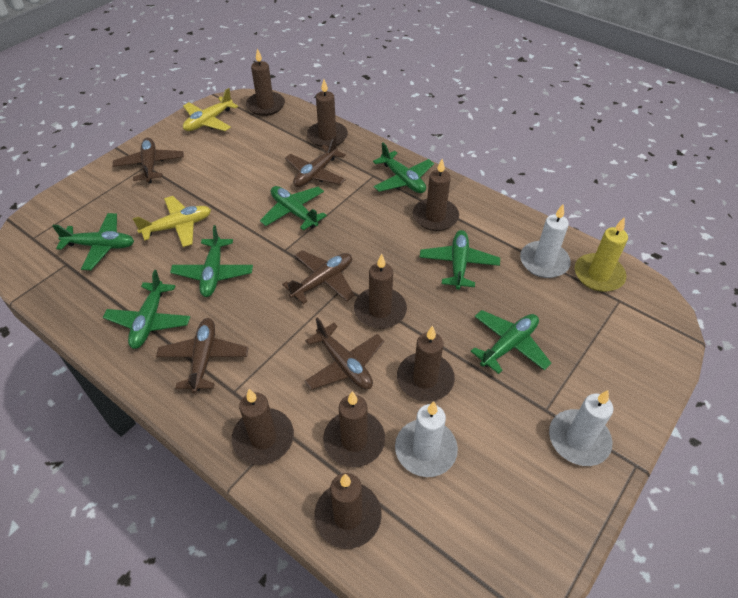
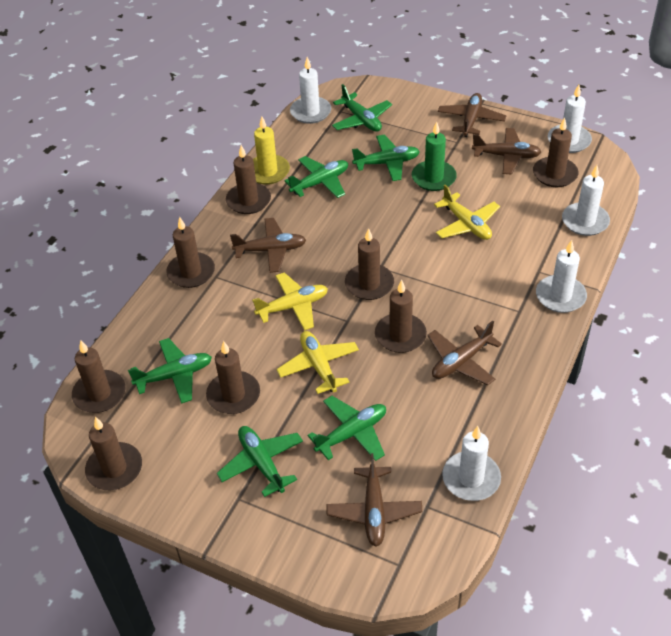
green candle: 0 -> 1
green plane: 7 -> 6
white candle: 3 -> 5
yellow plane: 2 -> 3

